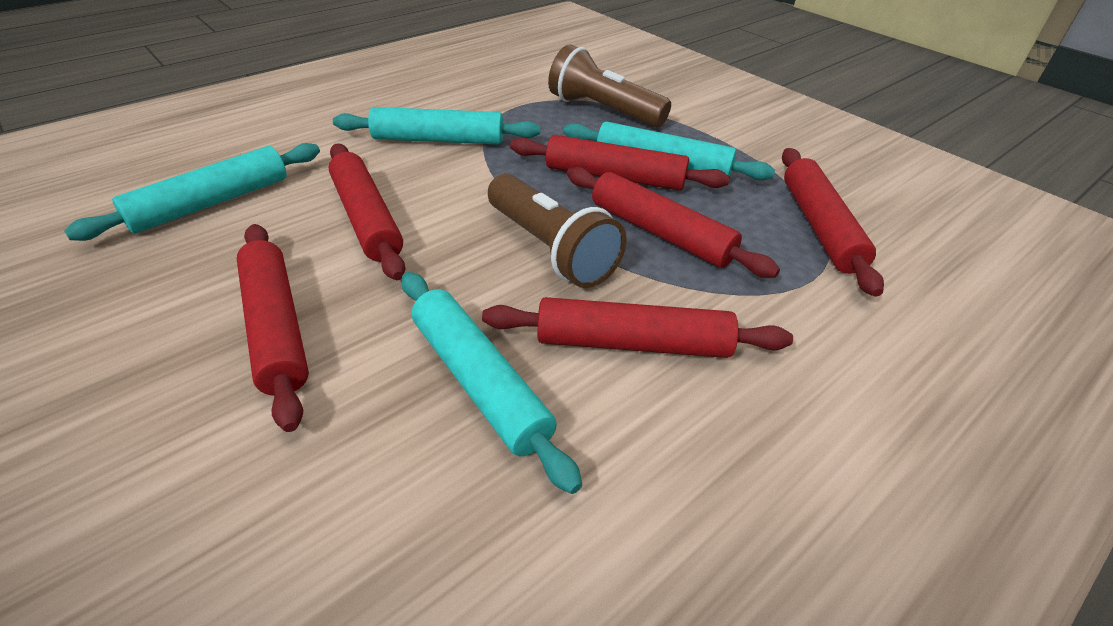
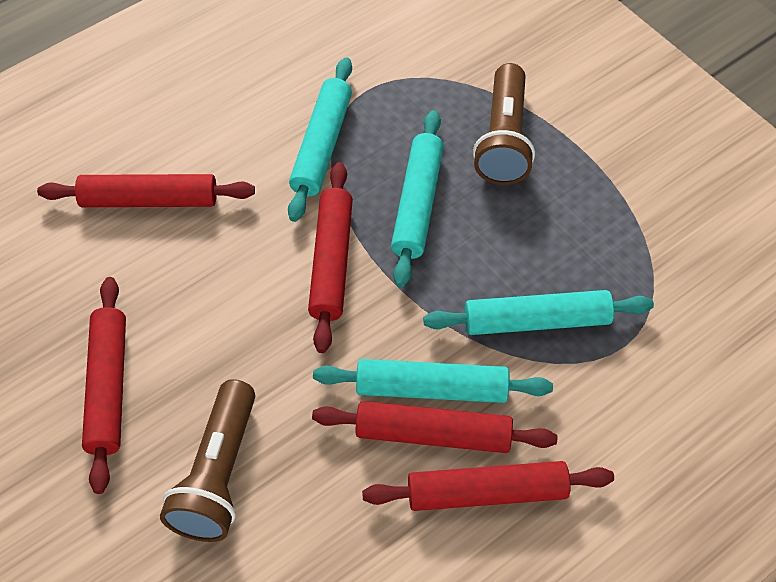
red rolling pin: 6 -> 5

